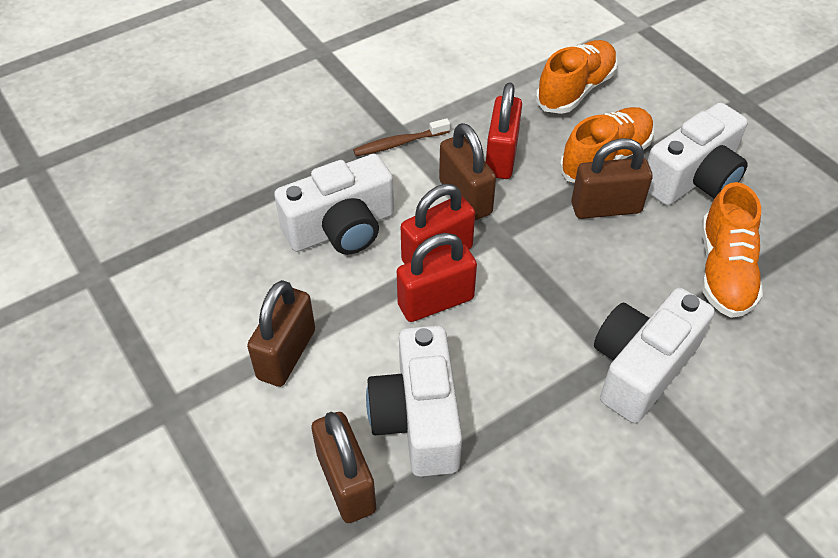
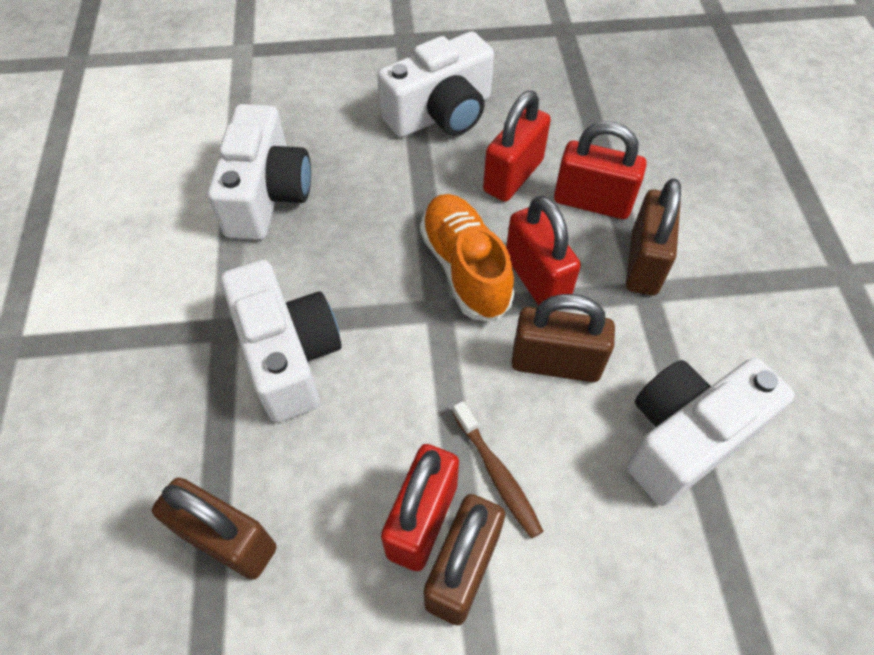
orange shoe: 3 -> 1
red padlock: 3 -> 4

